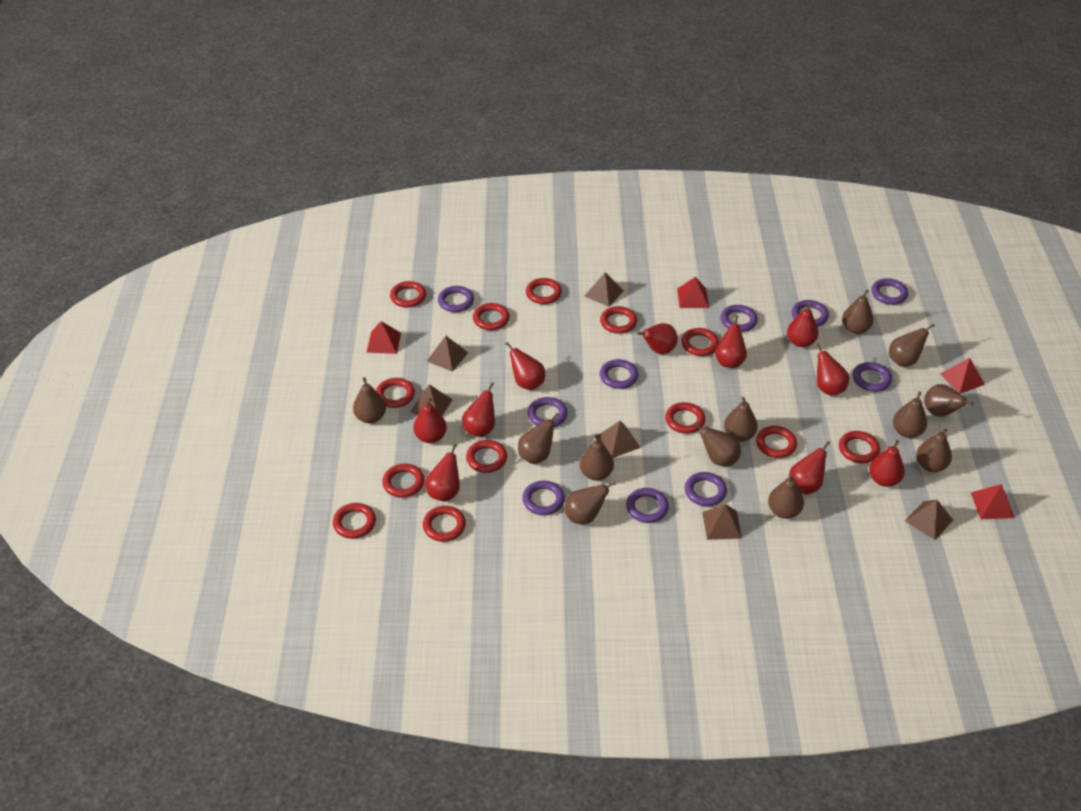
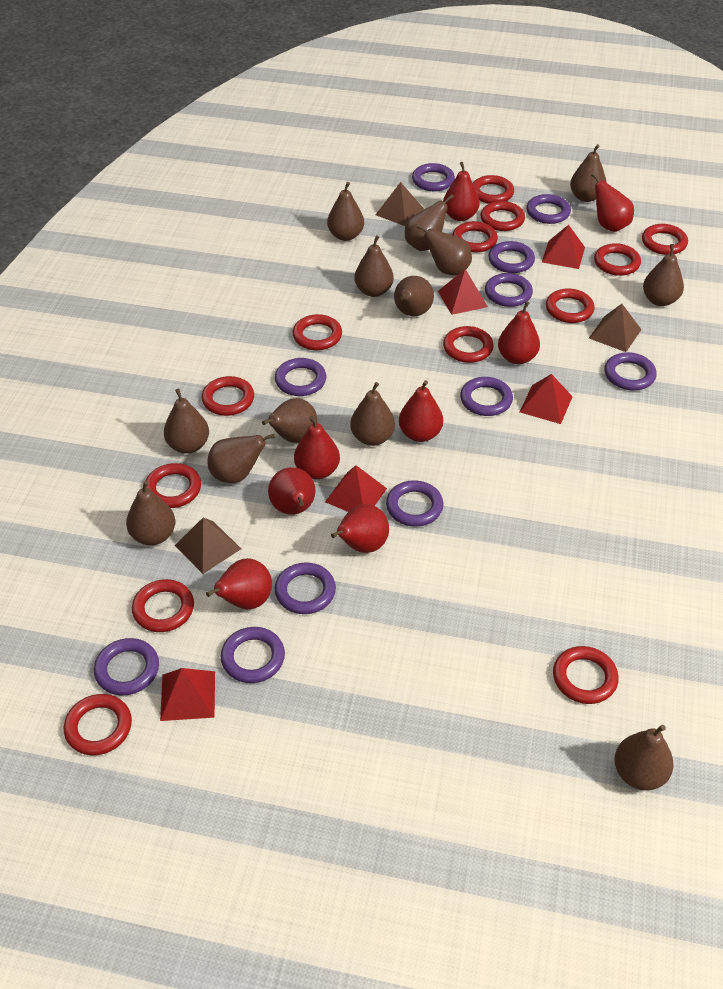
brown pear: 12 -> 13
brown pyramid: 6 -> 3
purple ring: 10 -> 11
red pear: 10 -> 8
red pyramid: 4 -> 5

